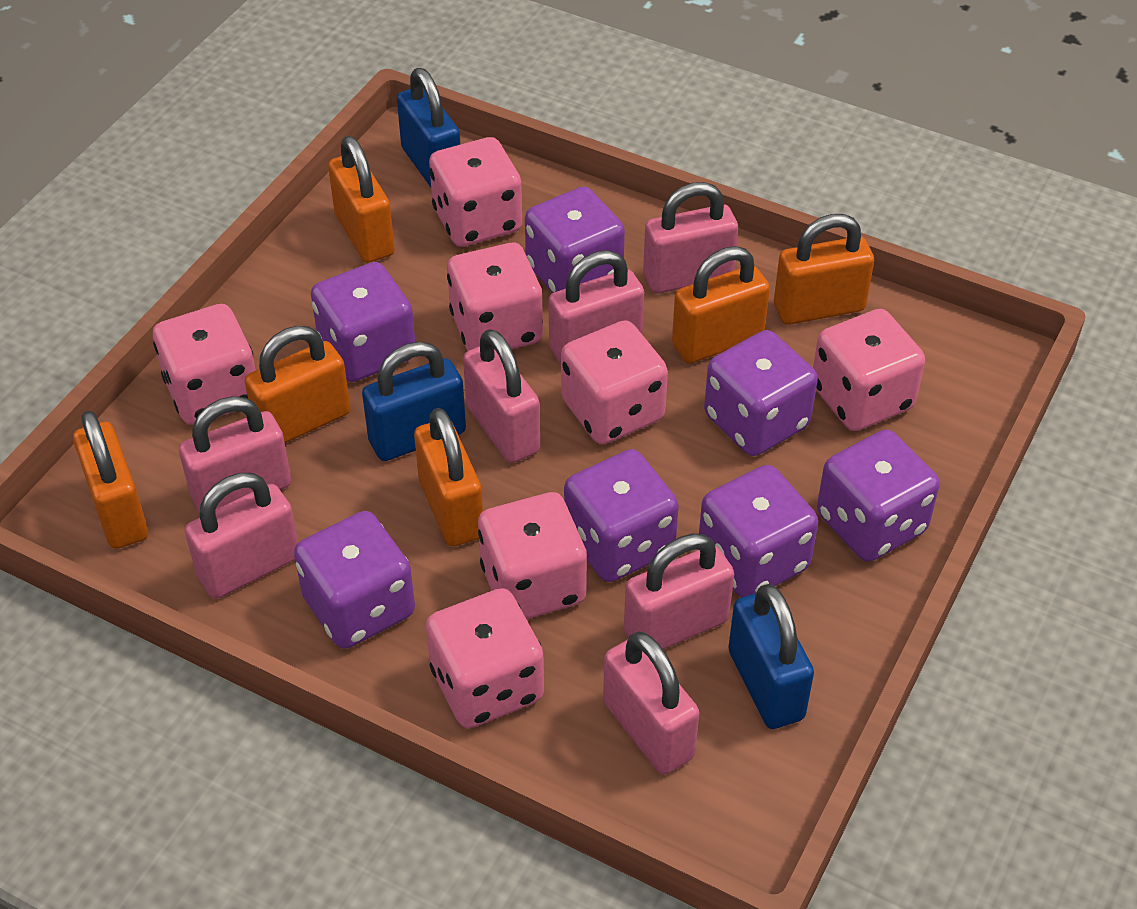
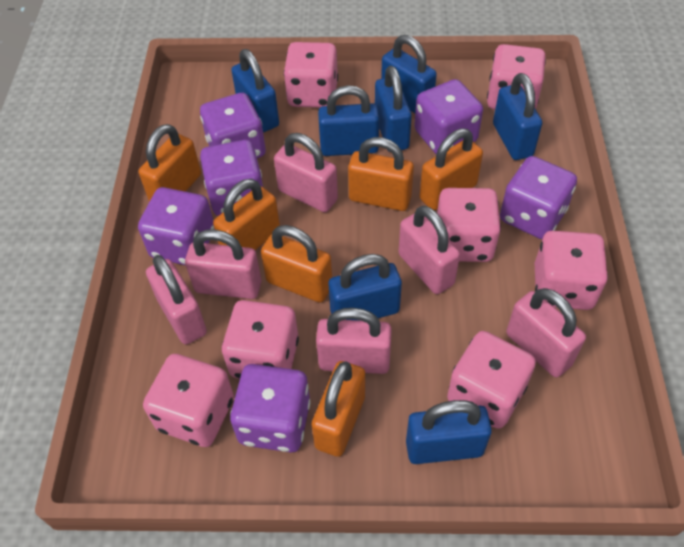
blue padlock: 3 -> 7
pink padlock: 7 -> 6
purple dice: 7 -> 6

